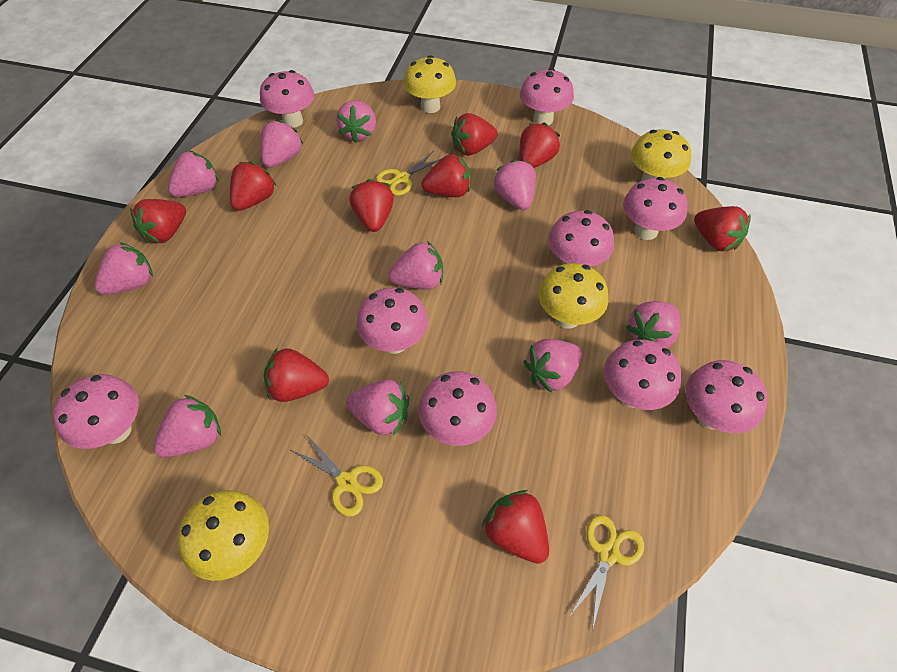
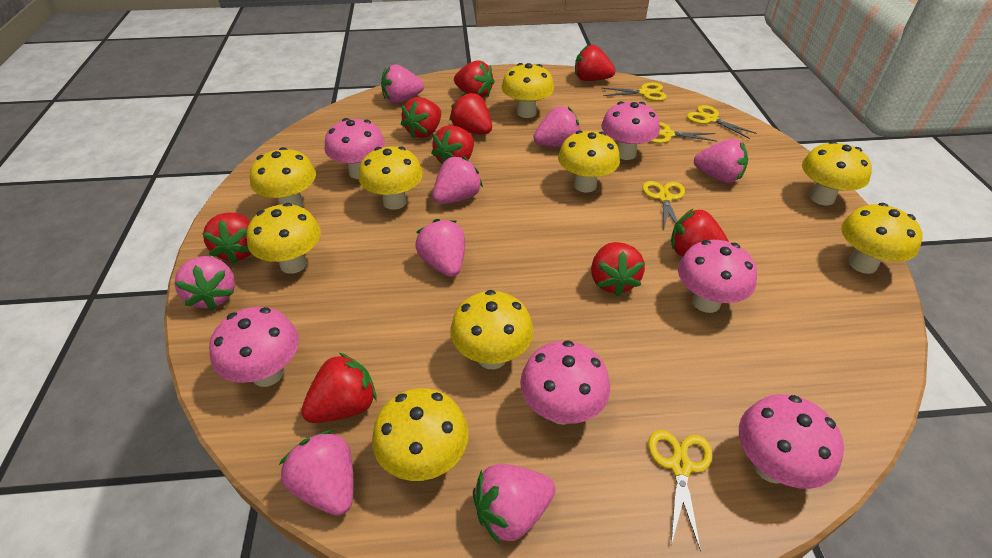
pink mushroom: 9 -> 6
pink strawberry: 10 -> 8
yellow mushroom: 4 -> 9
yellow scissors: 3 -> 5

